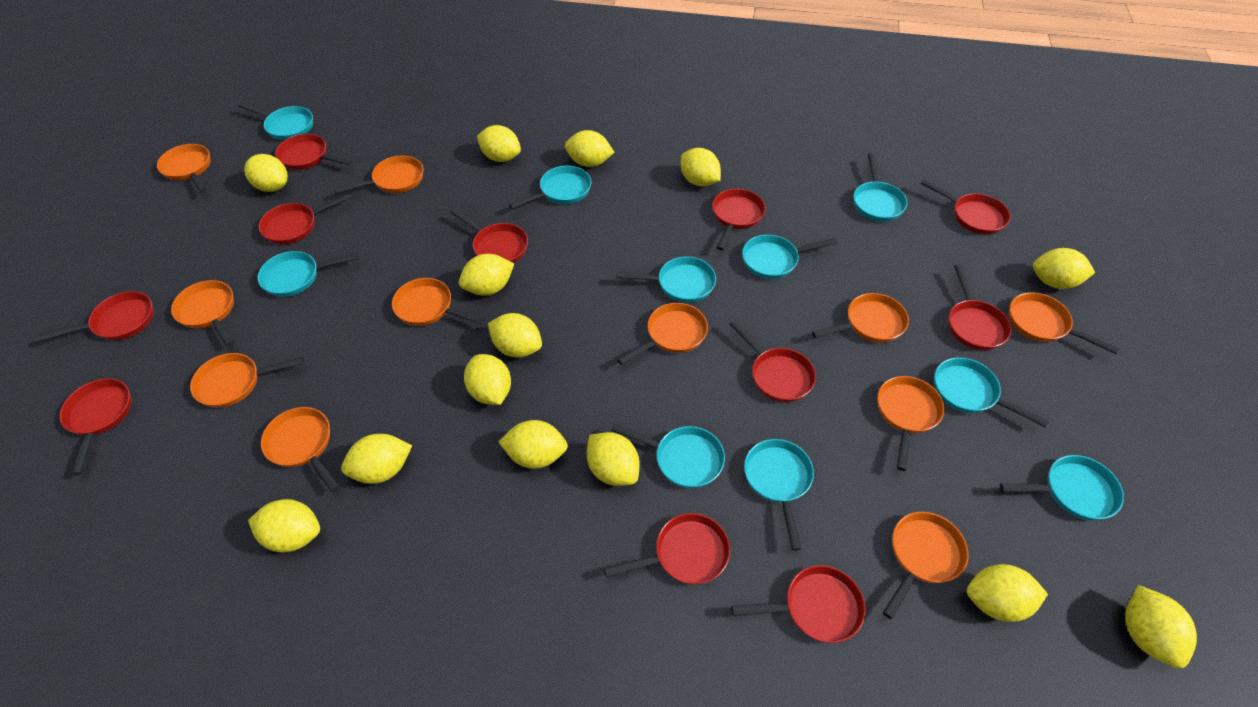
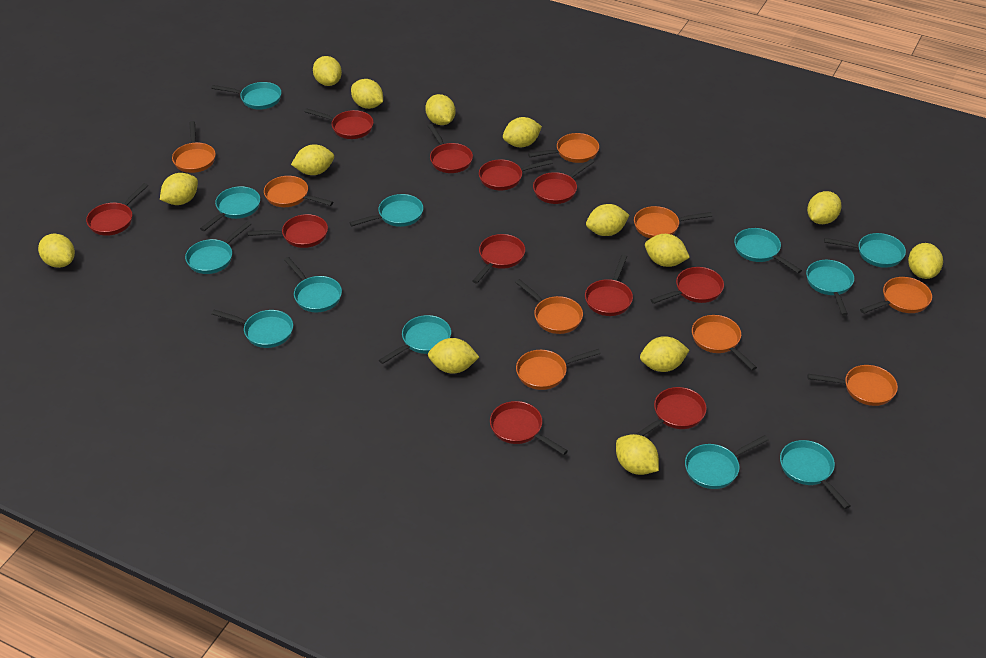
orange pan: 11 -> 9
turquoise pan: 10 -> 12

